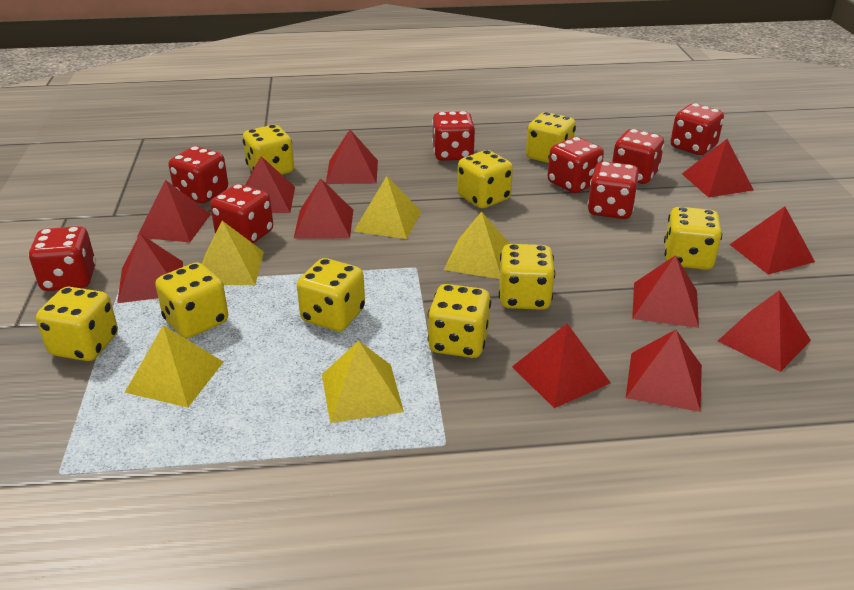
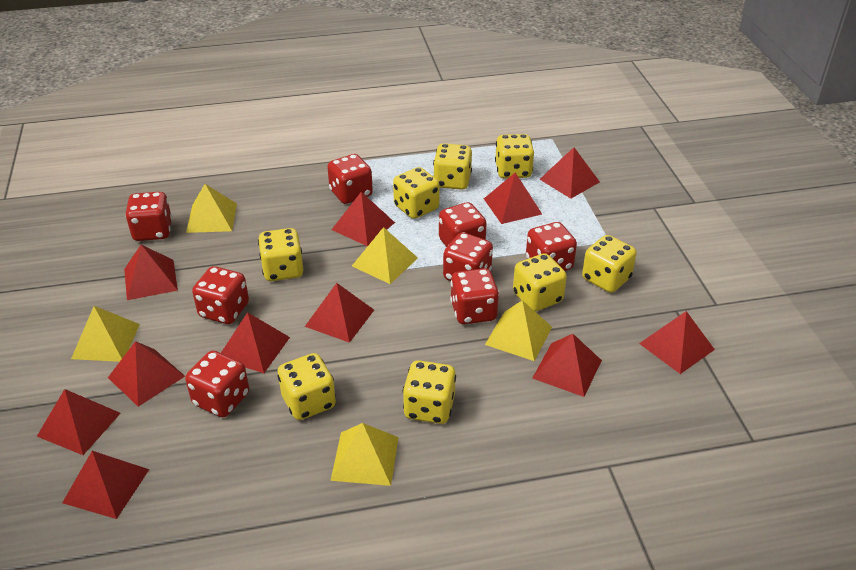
yellow dice: 9 -> 8

